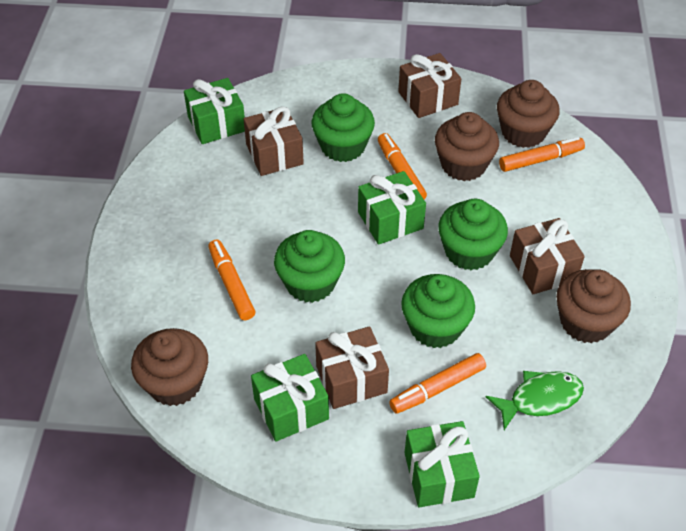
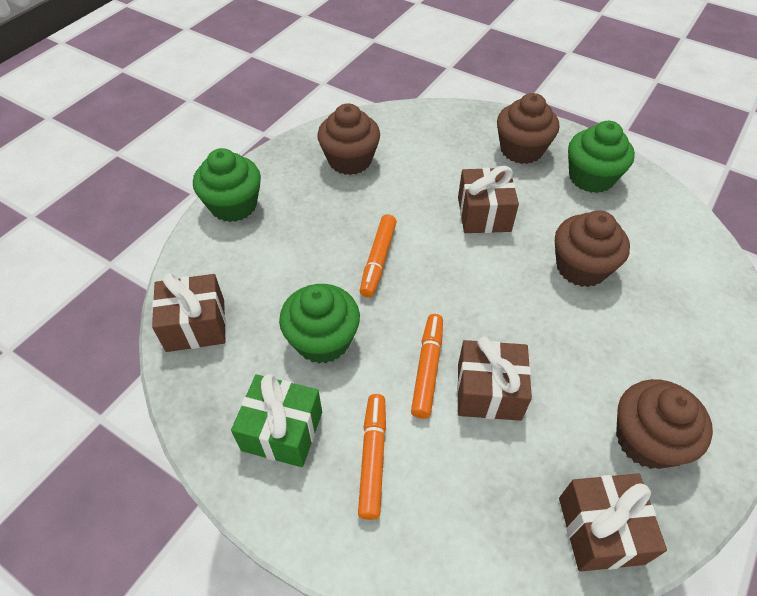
green cupcake: 4 -> 3
green fish: 1 -> 0
green gift: 4 -> 1
orange marker: 4 -> 3

